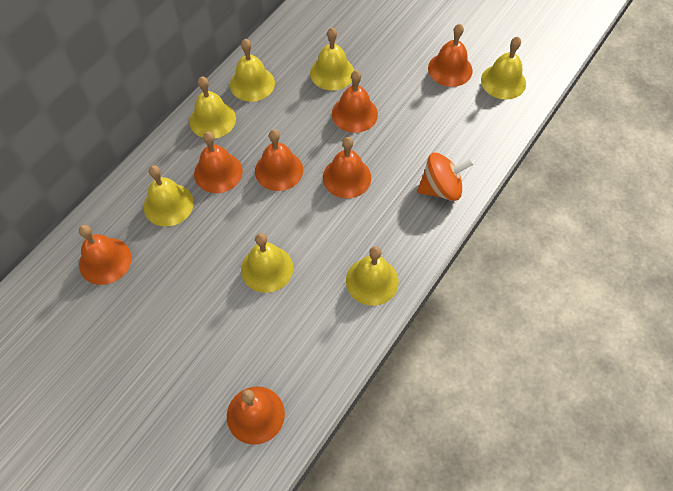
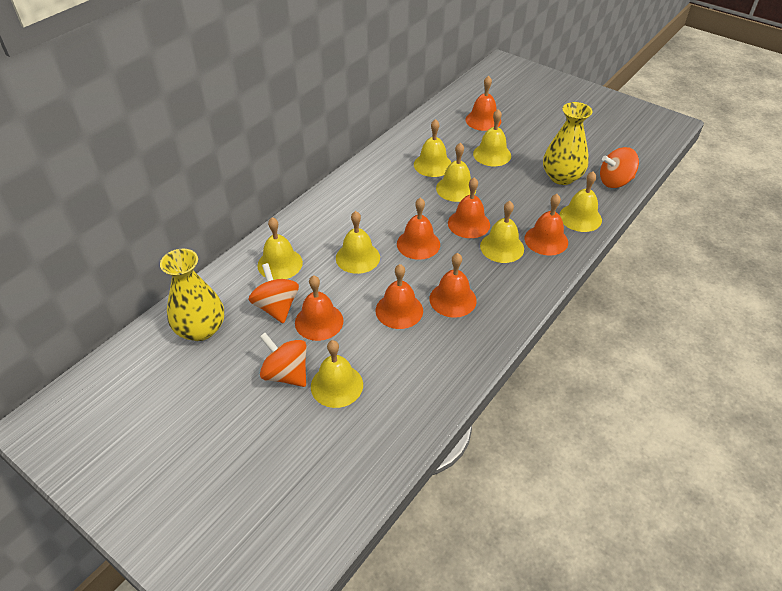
orange spinning top: 1 -> 3
yellow bell: 7 -> 8
yellow vase: 0 -> 2

